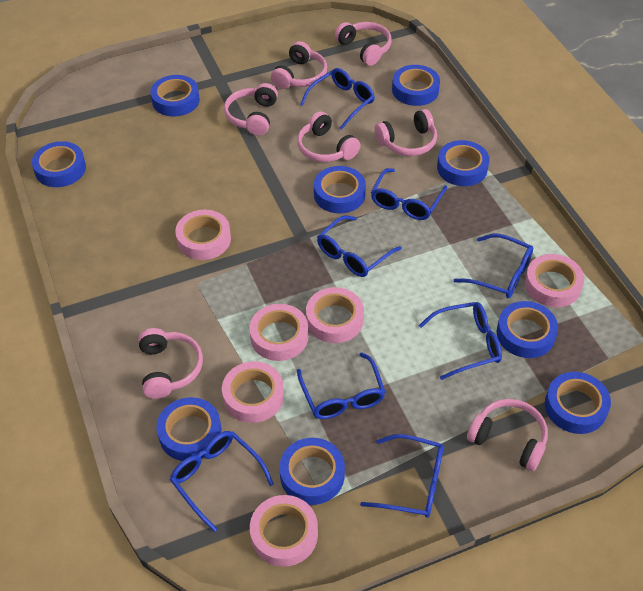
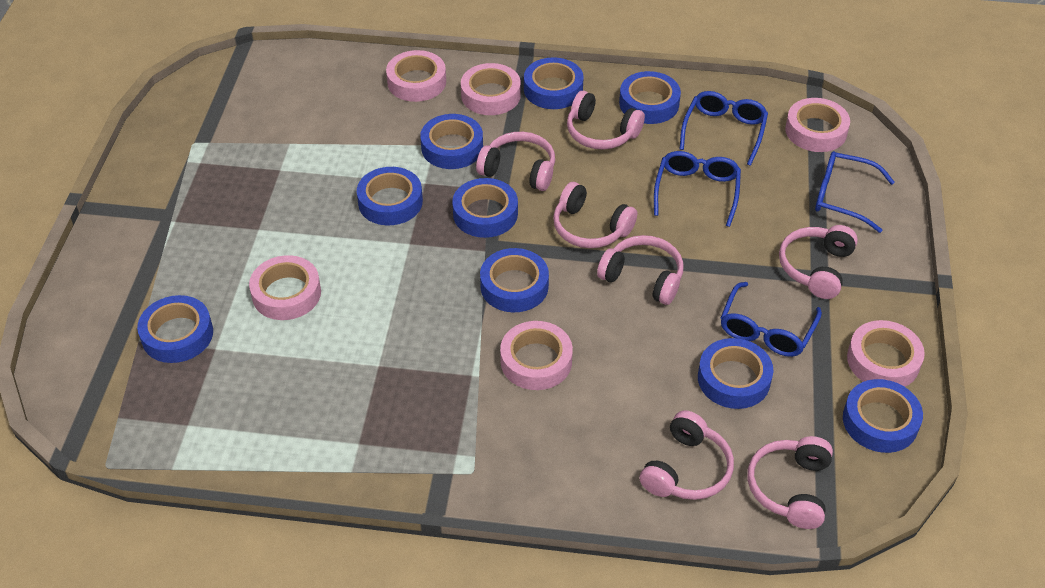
blue glasses: 8 -> 4

